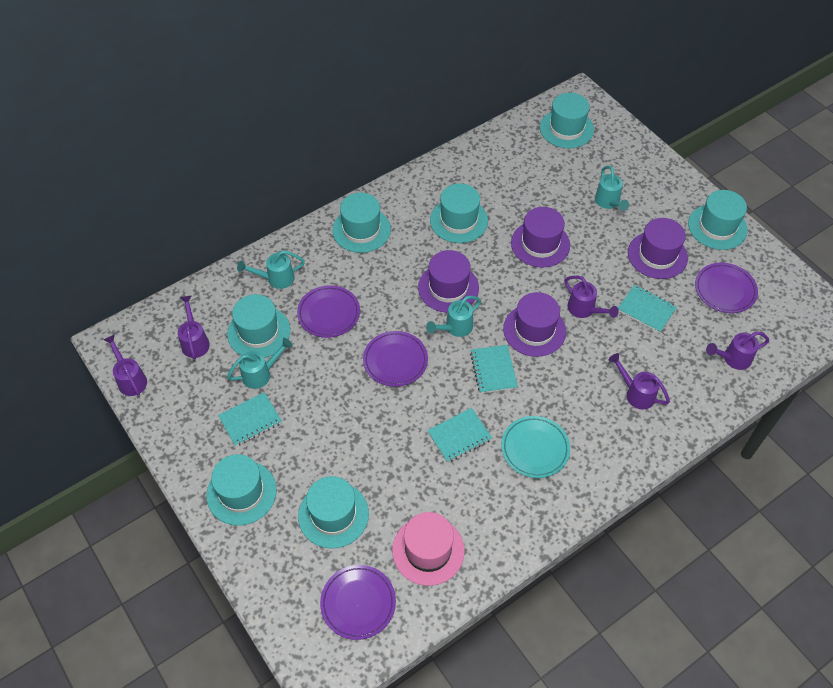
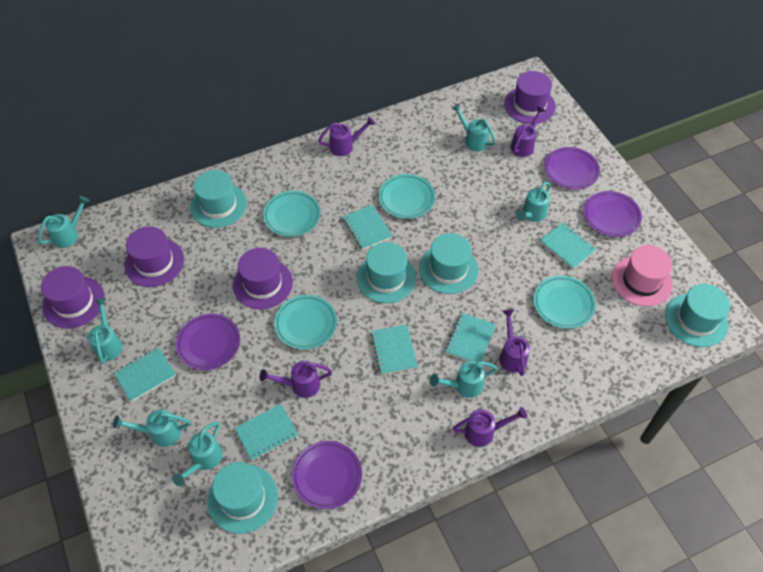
turquoise hat: 7 -> 5
turquoise notebook: 4 -> 6
turquoise plate: 1 -> 4
turquoise watering can: 4 -> 7

